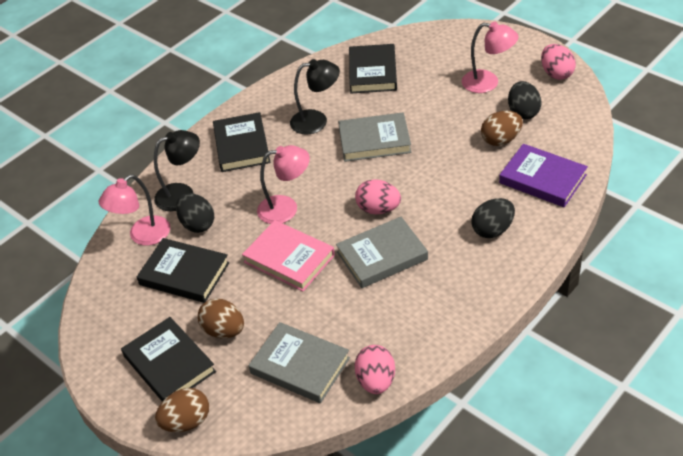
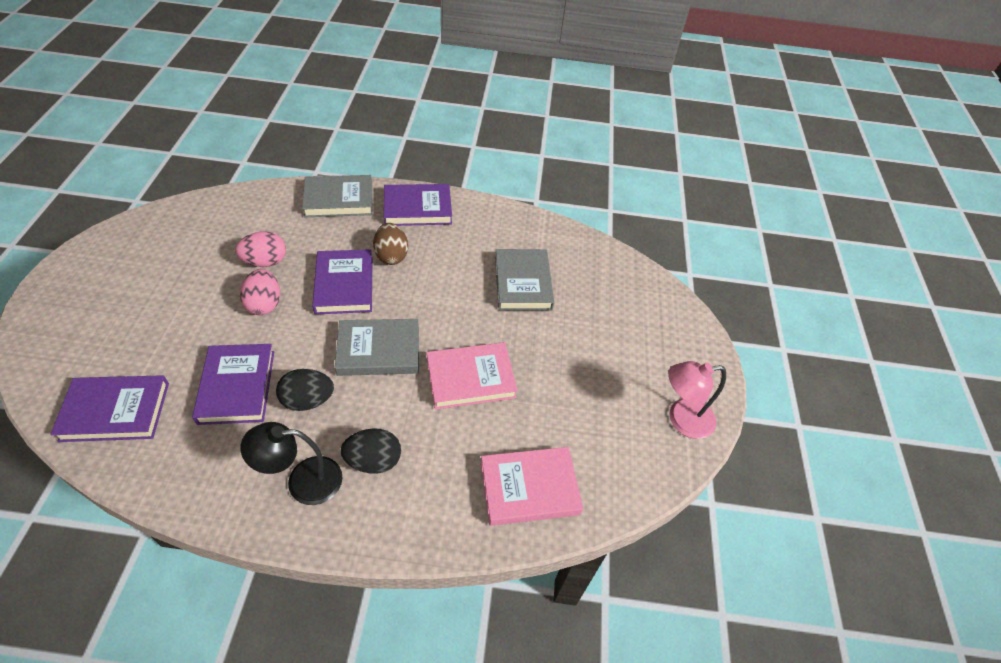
black book: 4 -> 0
black egg: 3 -> 2
black lamp: 2 -> 1
brown egg: 3 -> 1
pink book: 1 -> 2
pink egg: 3 -> 2
pink lamp: 3 -> 1
purple book: 1 -> 4

